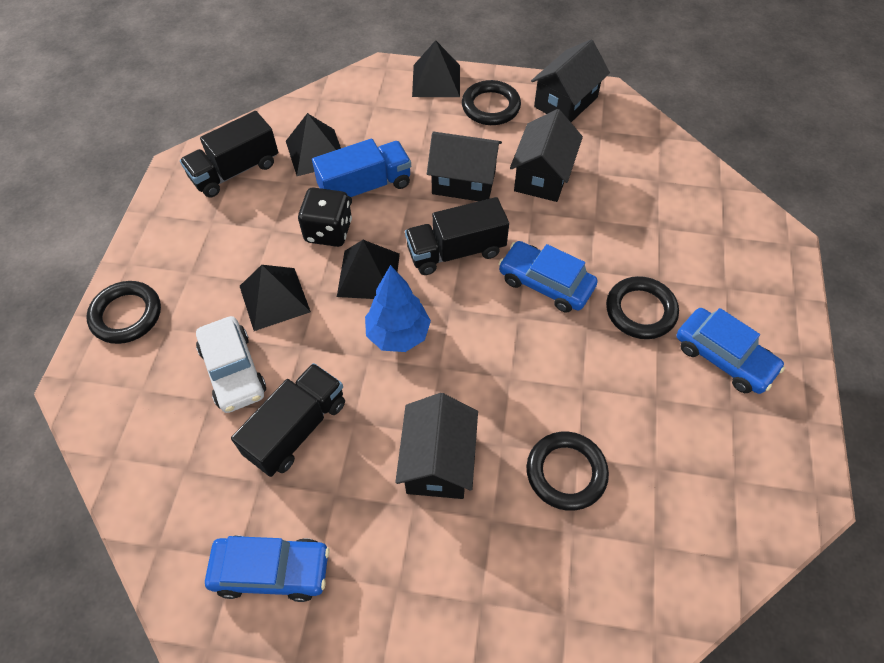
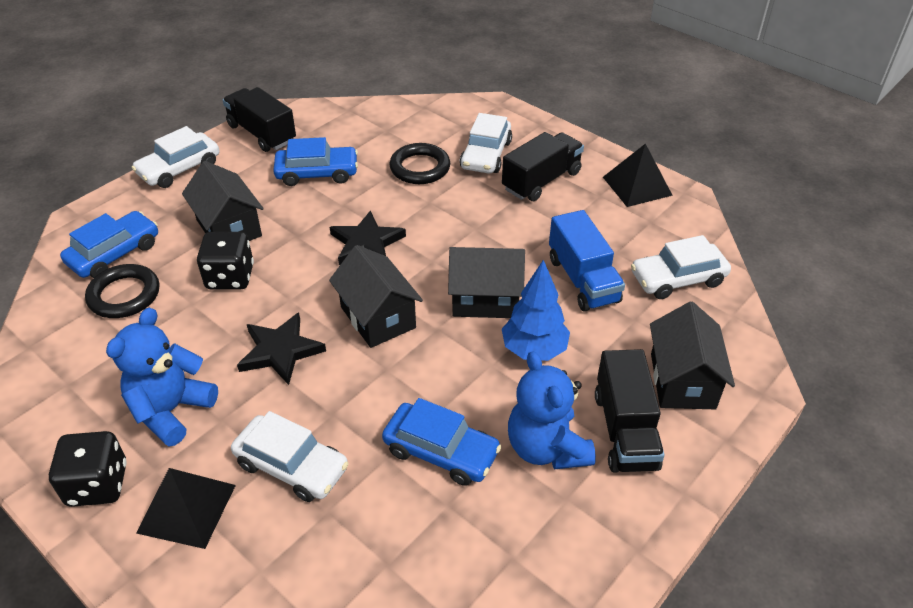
black dice: 1 -> 2
black pyramid: 4 -> 2
black ring: 4 -> 2
black star: 0 -> 2
blue teddy bear: 0 -> 2
white car: 1 -> 4

